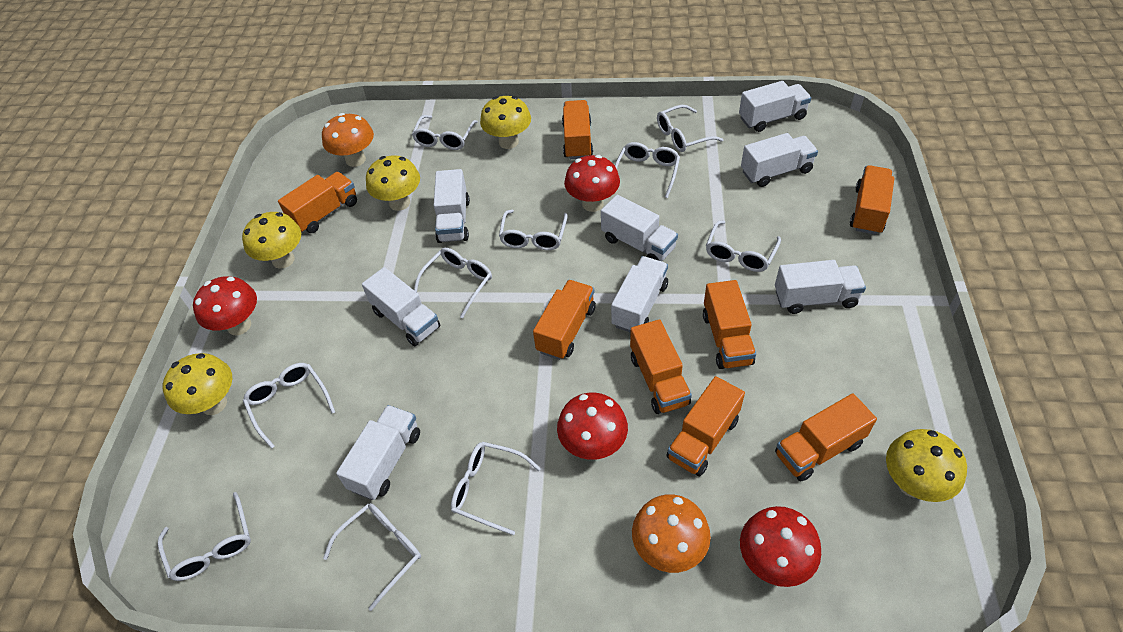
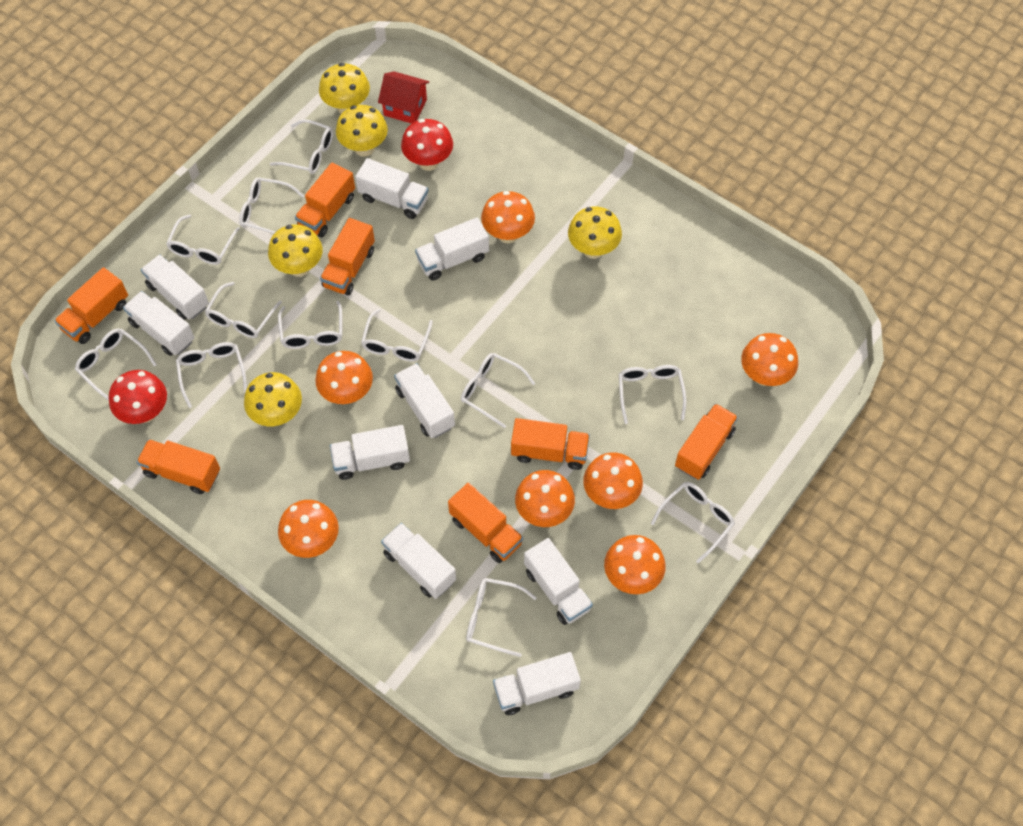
orange mushroom: 2 -> 7
orange truck: 8 -> 7
red house: 0 -> 1
red mushroom: 4 -> 2
white glasses: 10 -> 12
white truck: 8 -> 9

